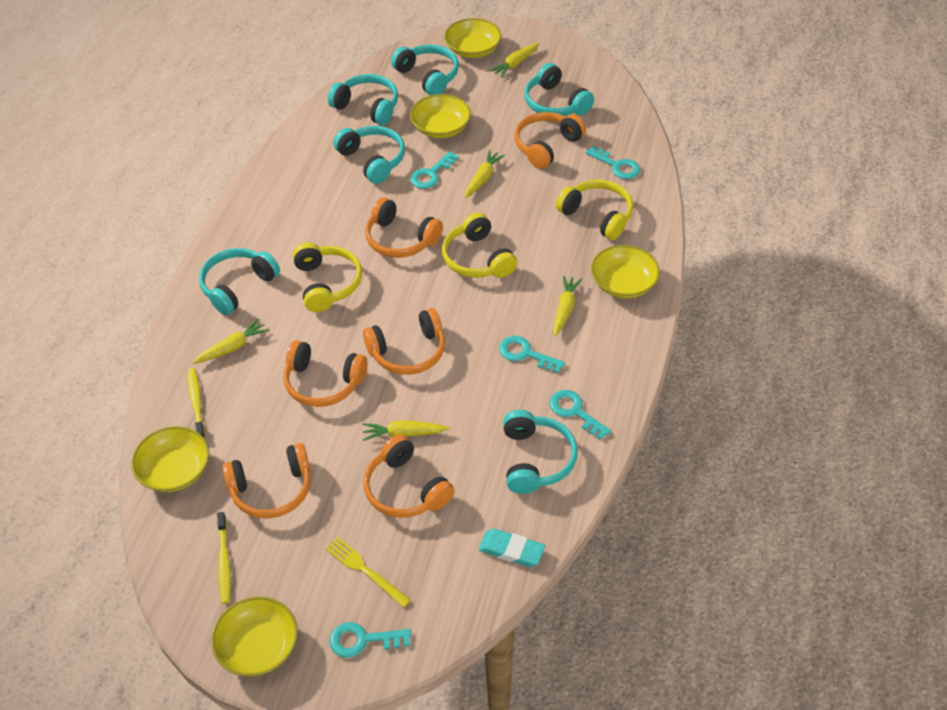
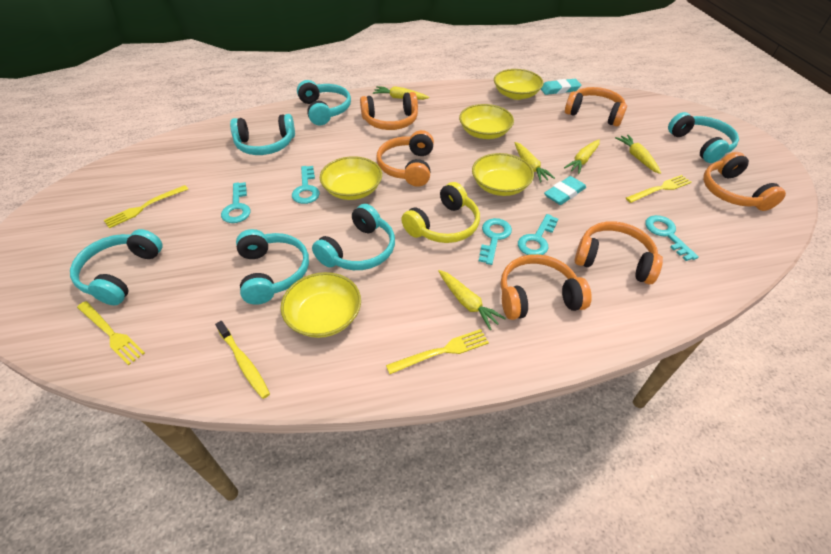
turquoise eraser: 1 -> 2
yellow fork: 1 -> 4
yellow headphones: 3 -> 1
yellow toothbrush: 2 -> 1

